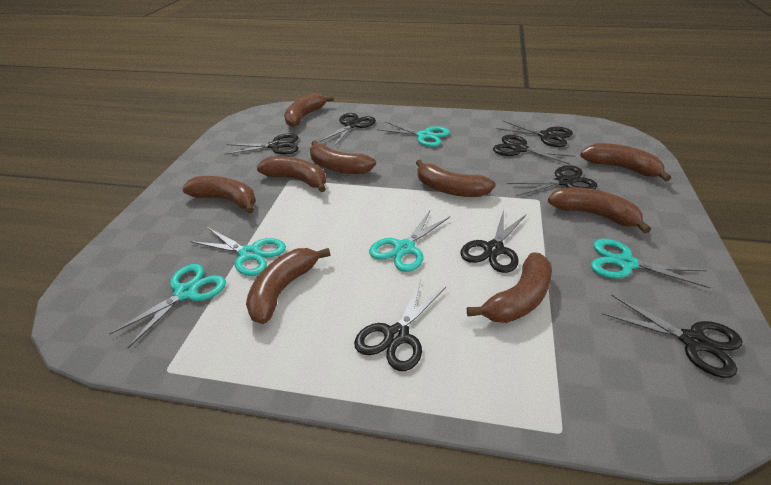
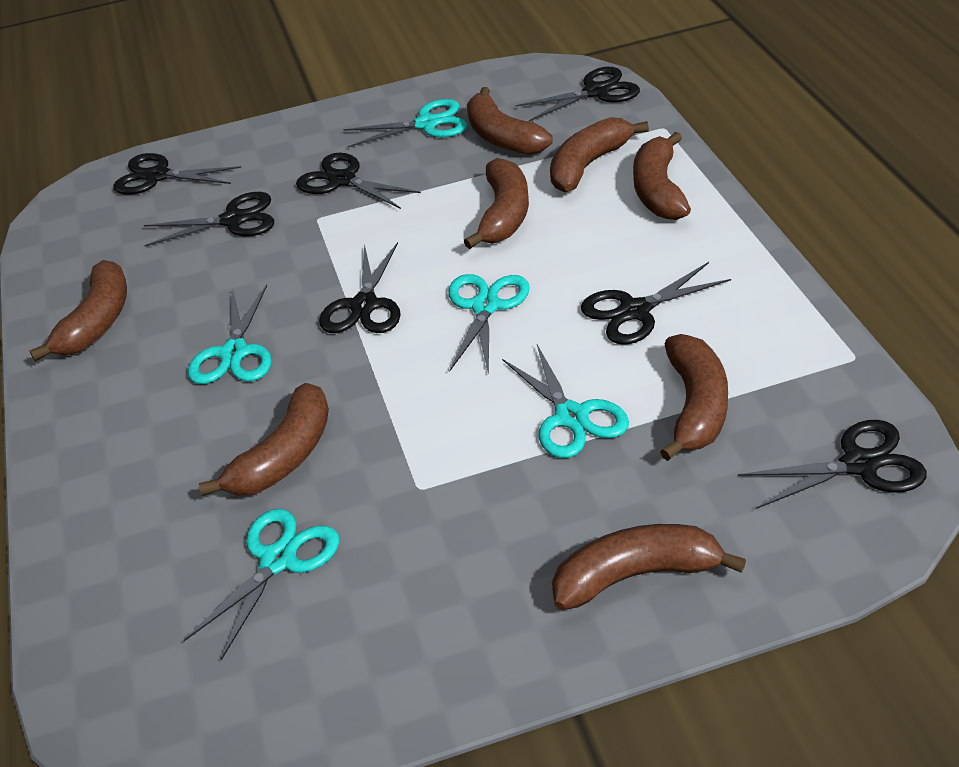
black scissors: 8 -> 7
brown banana: 9 -> 8

